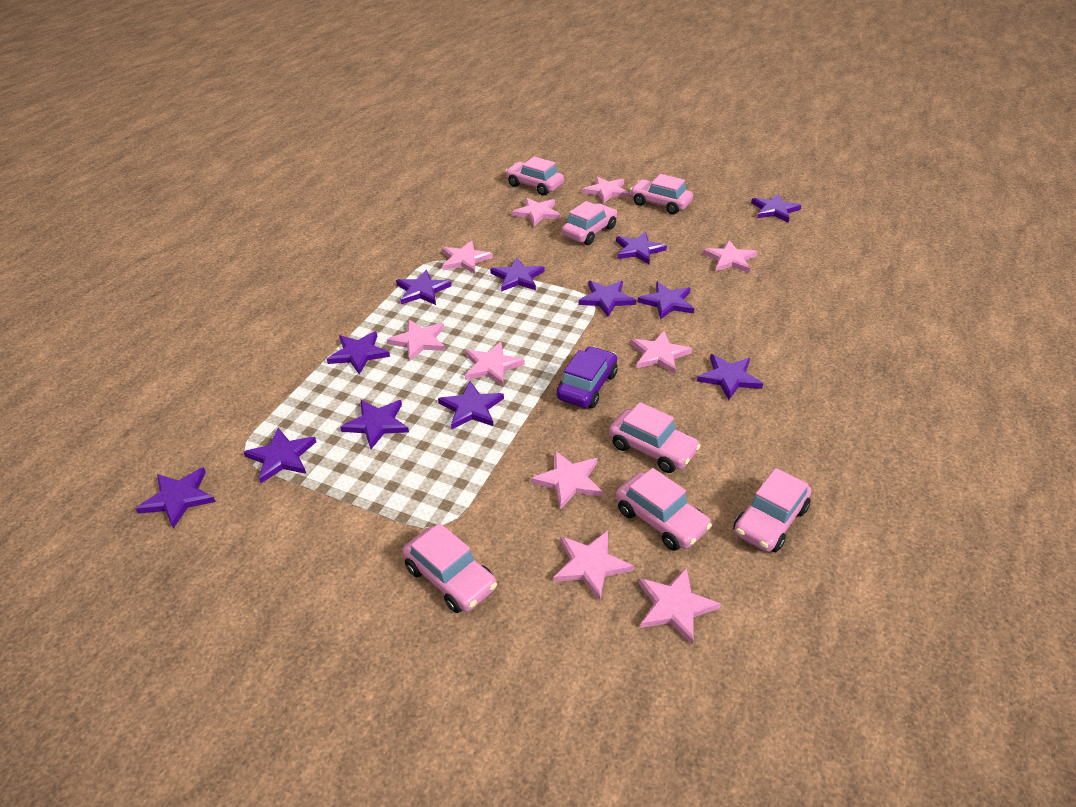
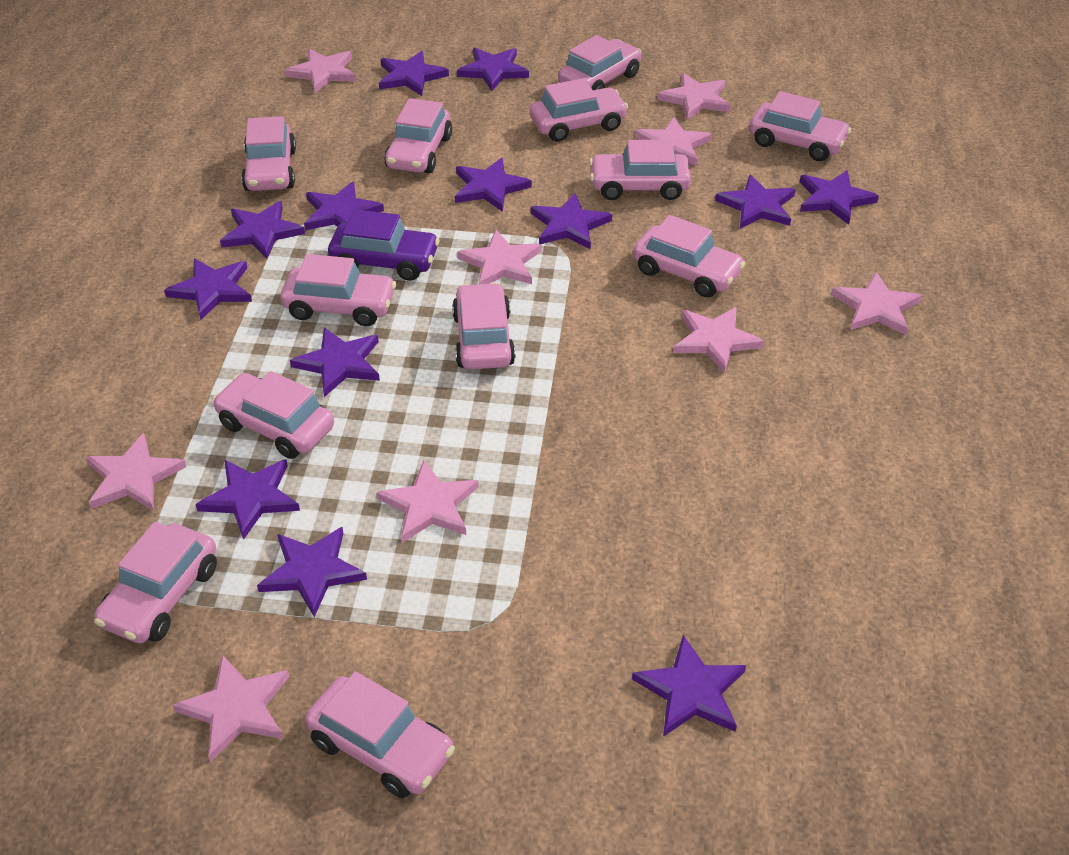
pink car: 7 -> 12
pink star: 10 -> 9
purple star: 12 -> 13

